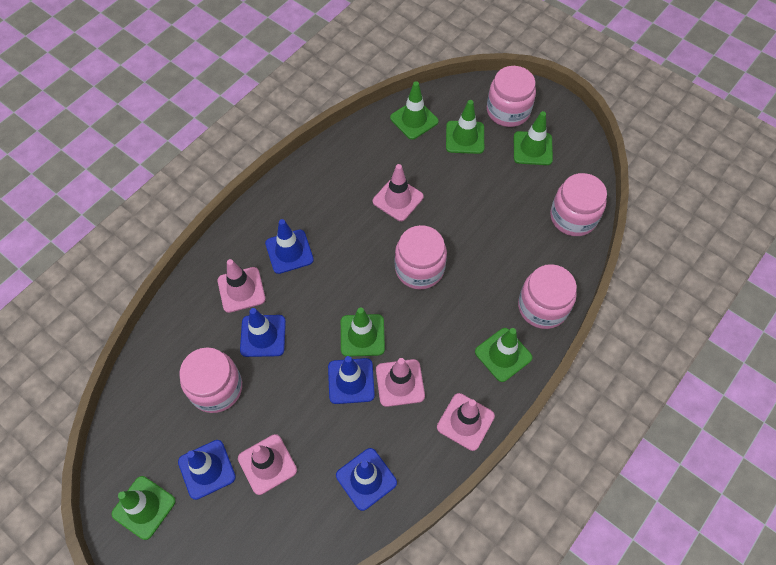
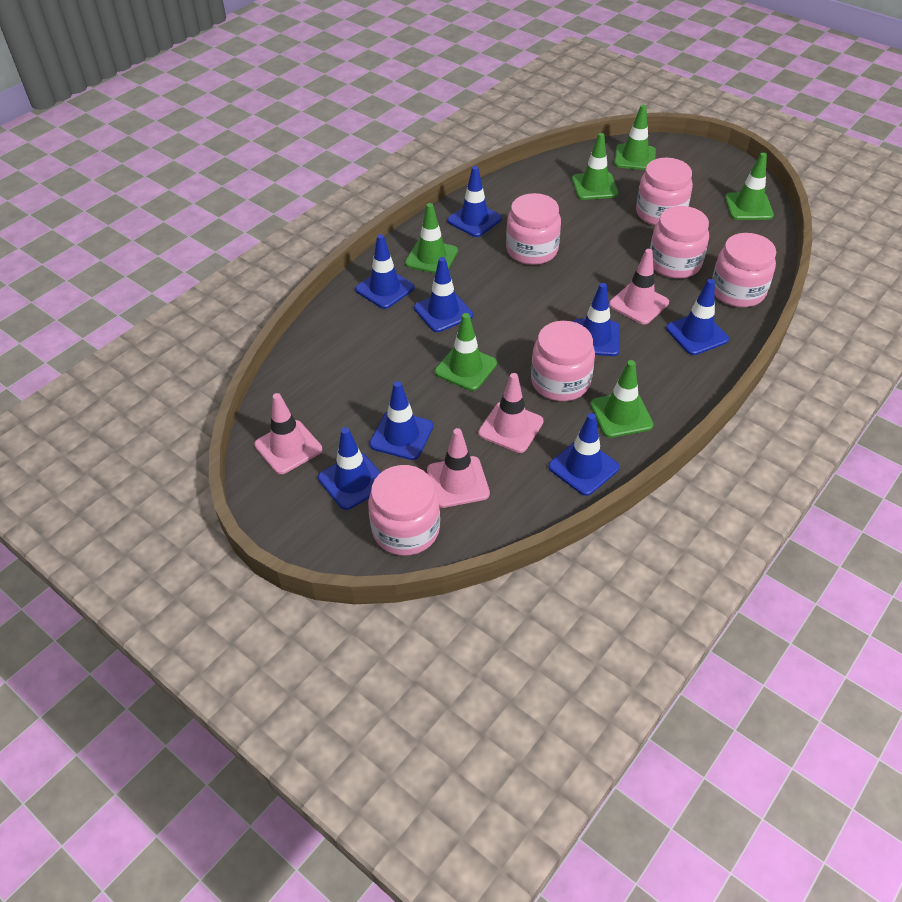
blue traffic cone: 5 -> 8
pink jar: 5 -> 6
pink traffic cone: 5 -> 4

